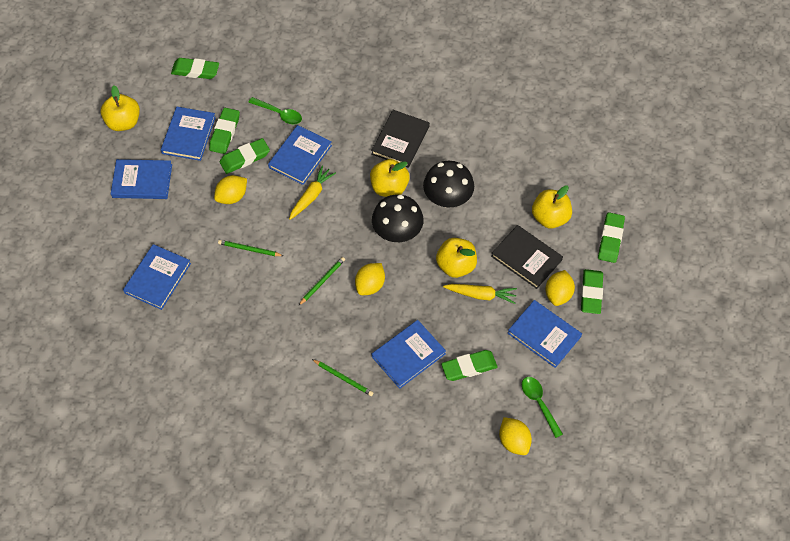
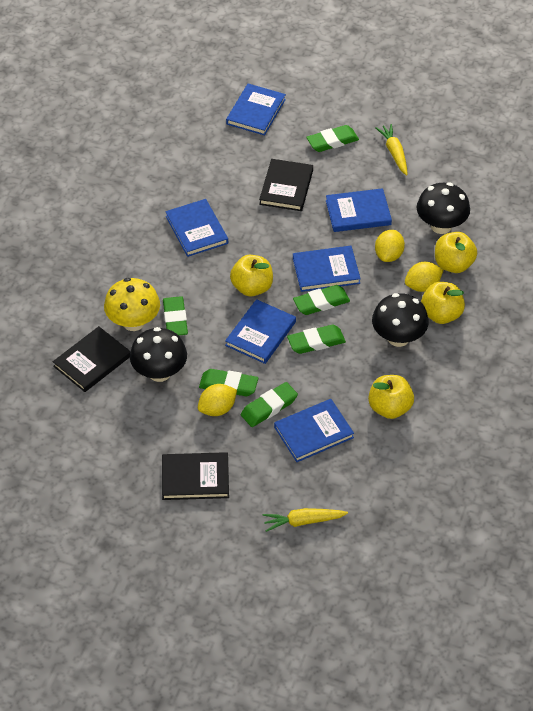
black book: 2 -> 3
black mushroom: 2 -> 3
green pencil: 3 -> 0
green spoon: 2 -> 0
yellow lemon: 4 -> 3
yellow mushroom: 0 -> 1

